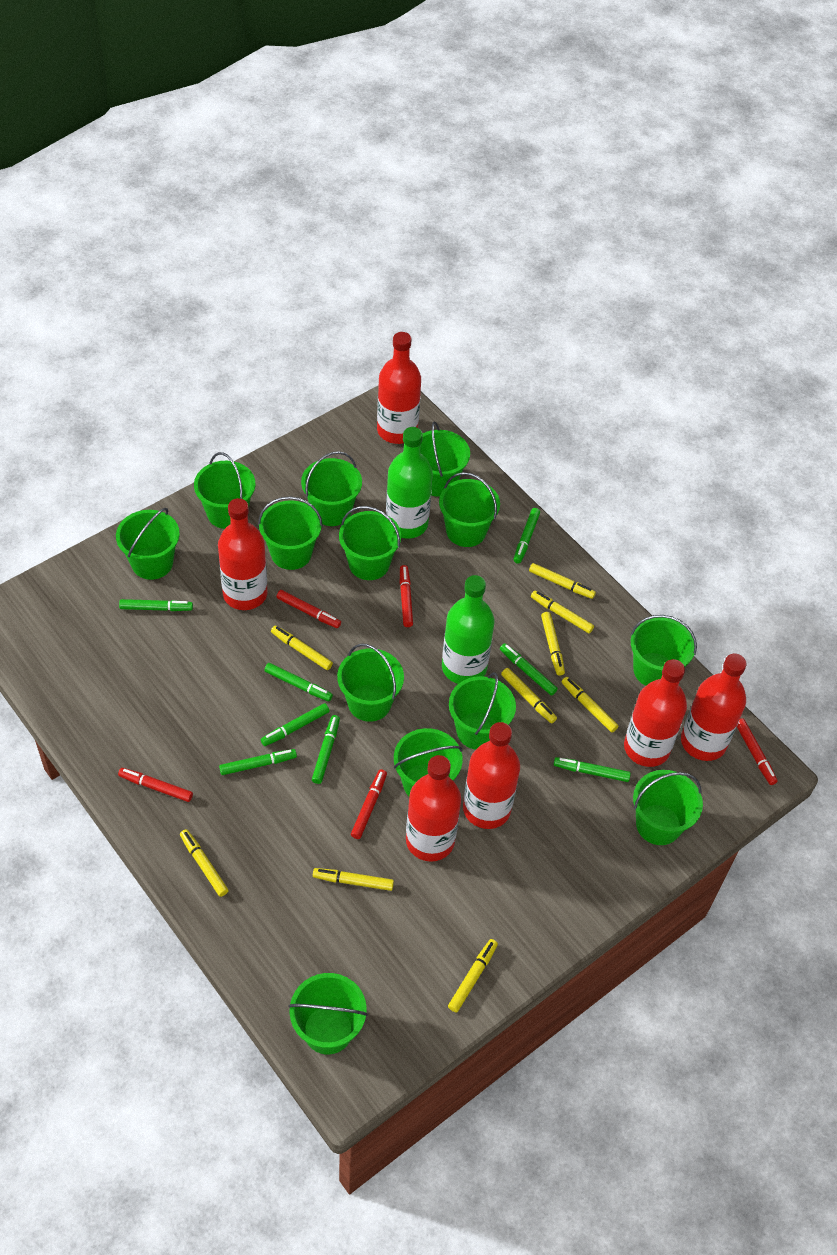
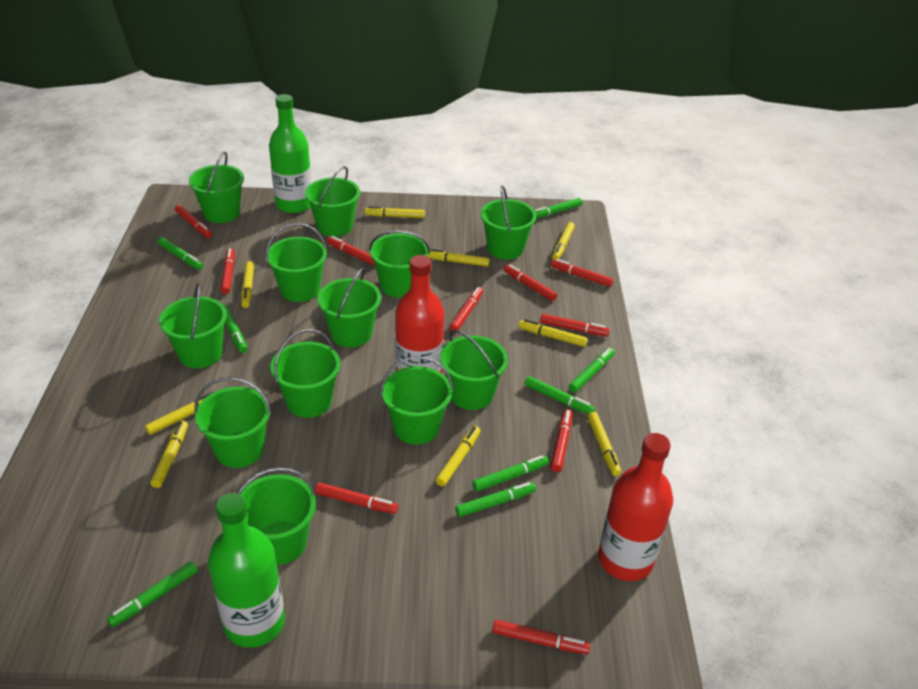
green bucket: 13 -> 12
red bottle: 6 -> 2
red marker: 5 -> 10

